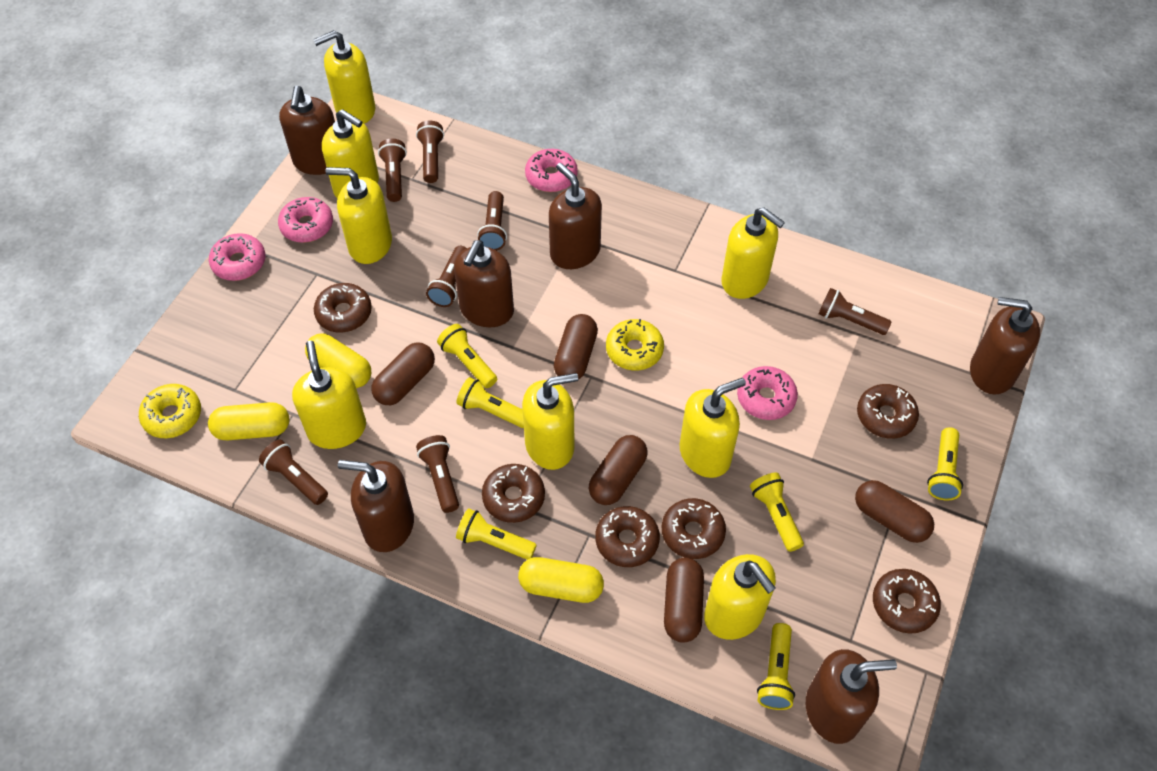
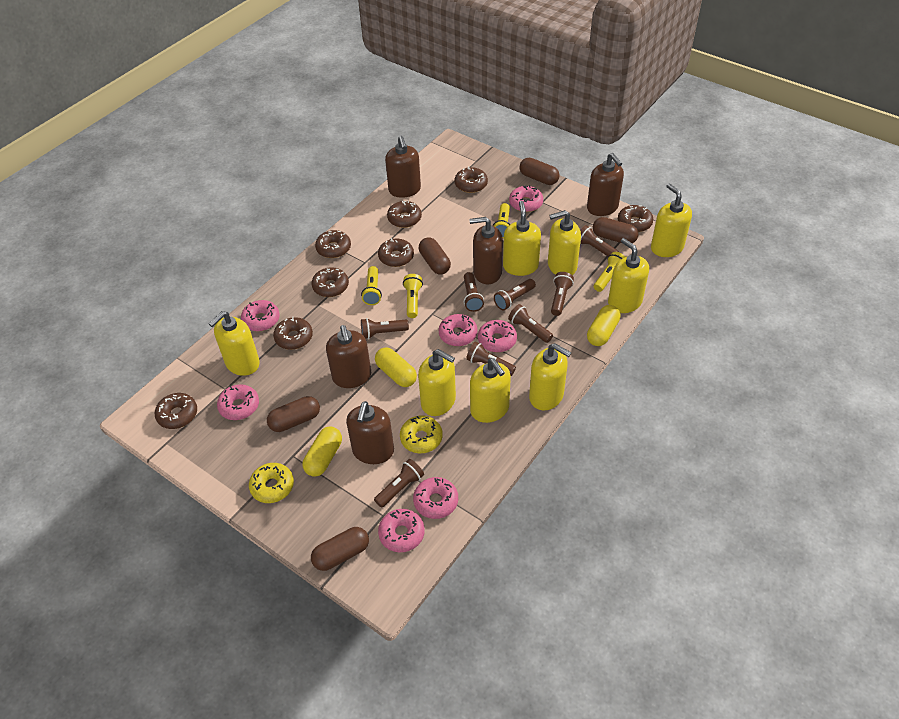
brown donut: 6 -> 8
brown flashlight: 7 -> 8
brown soap dispenser: 6 -> 5
pink donut: 4 -> 7
yellow flashlight: 6 -> 4

